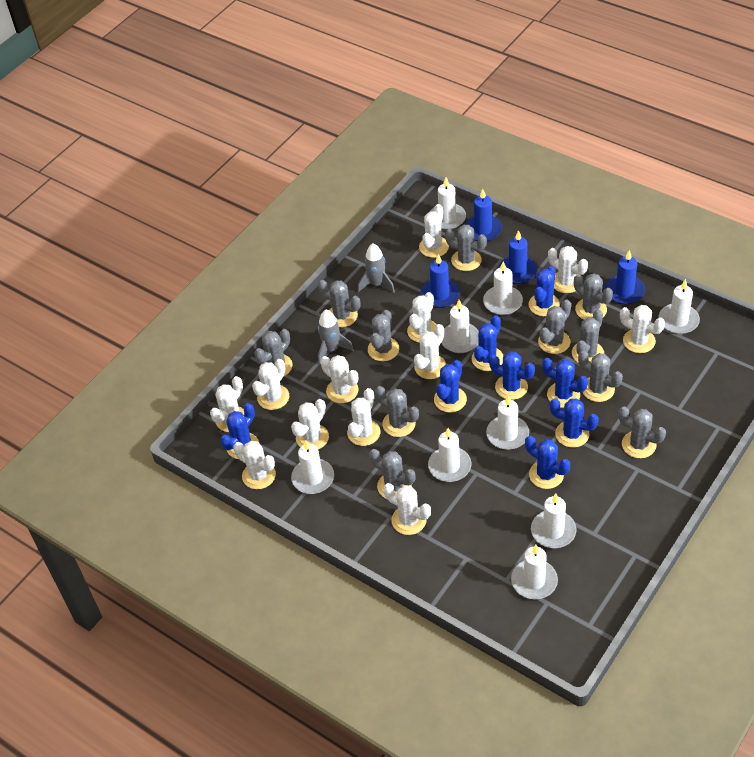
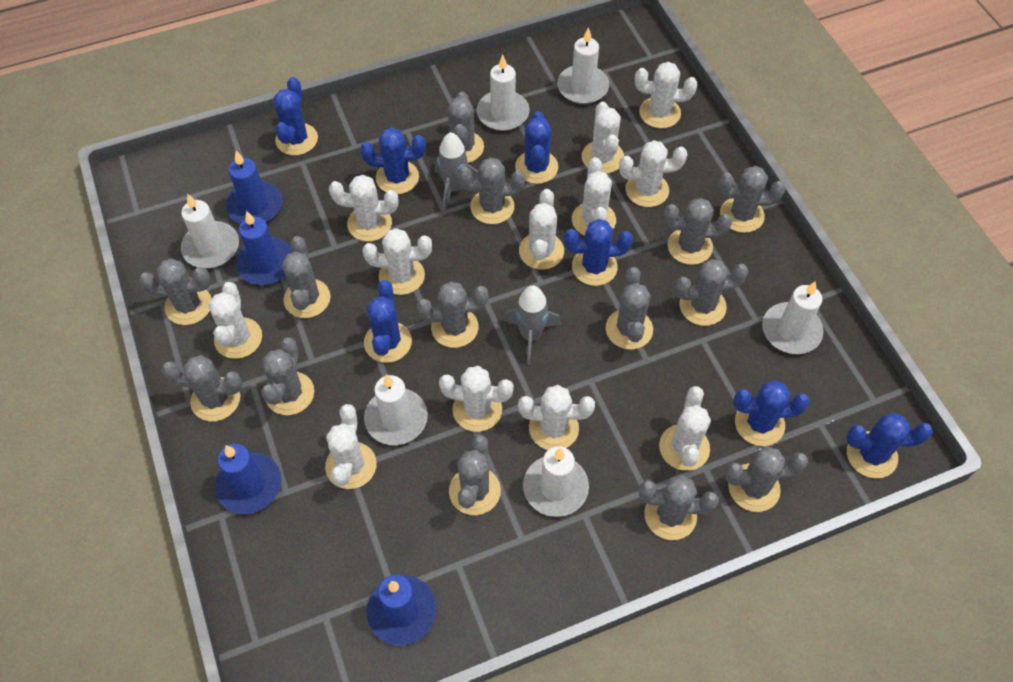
blue cactus: 8 -> 7
grey cactus: 11 -> 14
white candle: 9 -> 6

